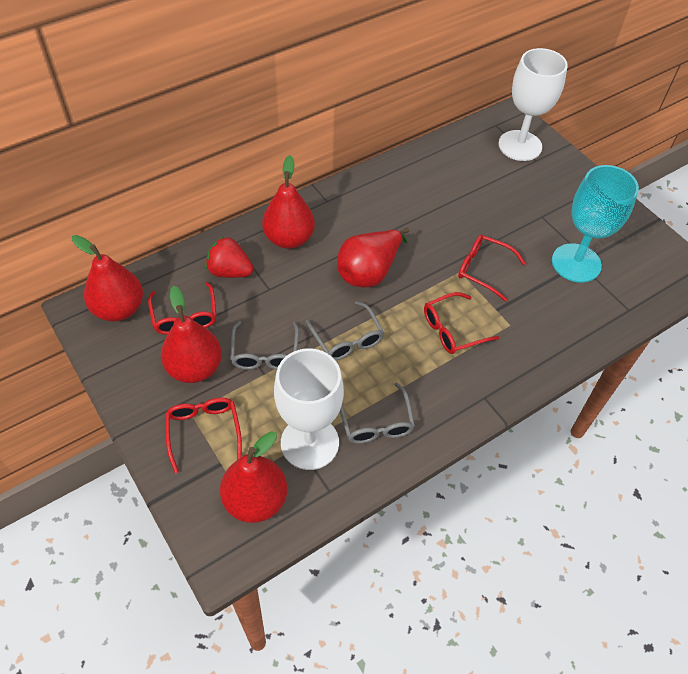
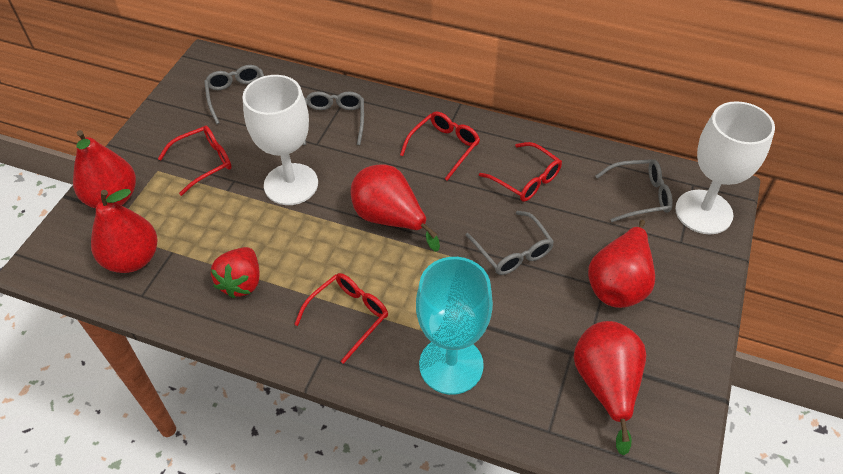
grey glasses: 3 -> 4

